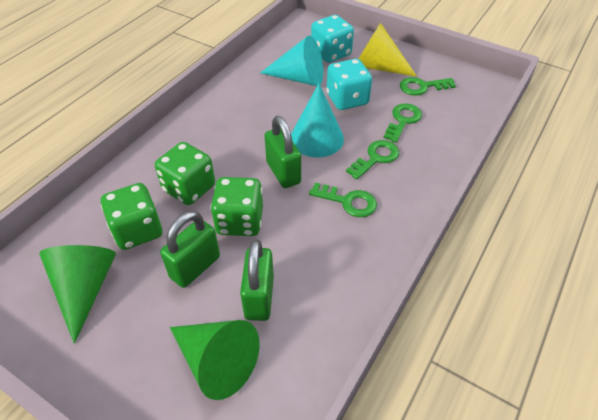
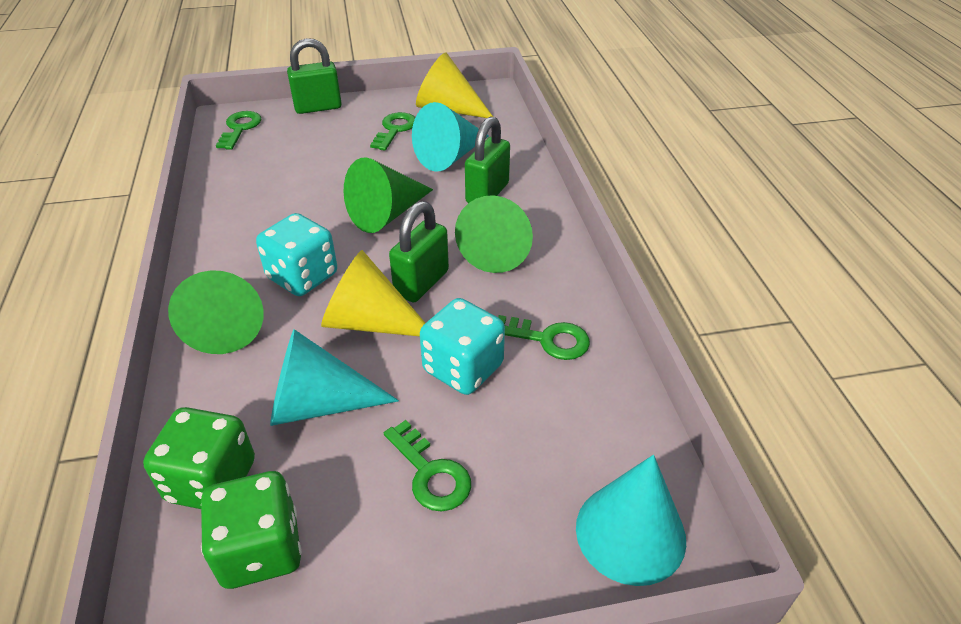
green cone: 2 -> 3
green dice: 3 -> 2
turquoise cone: 2 -> 3
yellow cone: 1 -> 2

